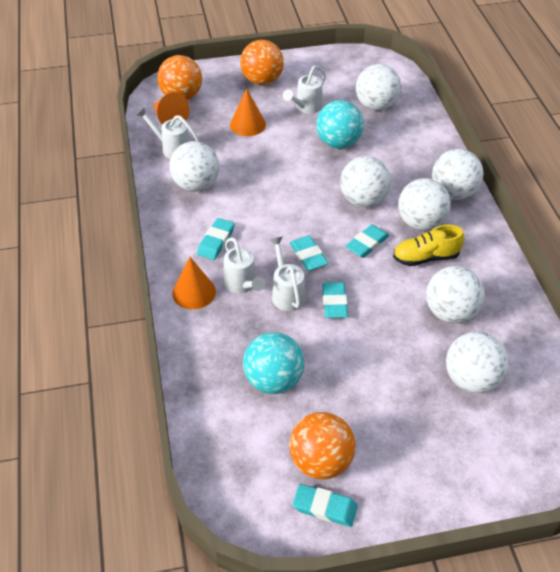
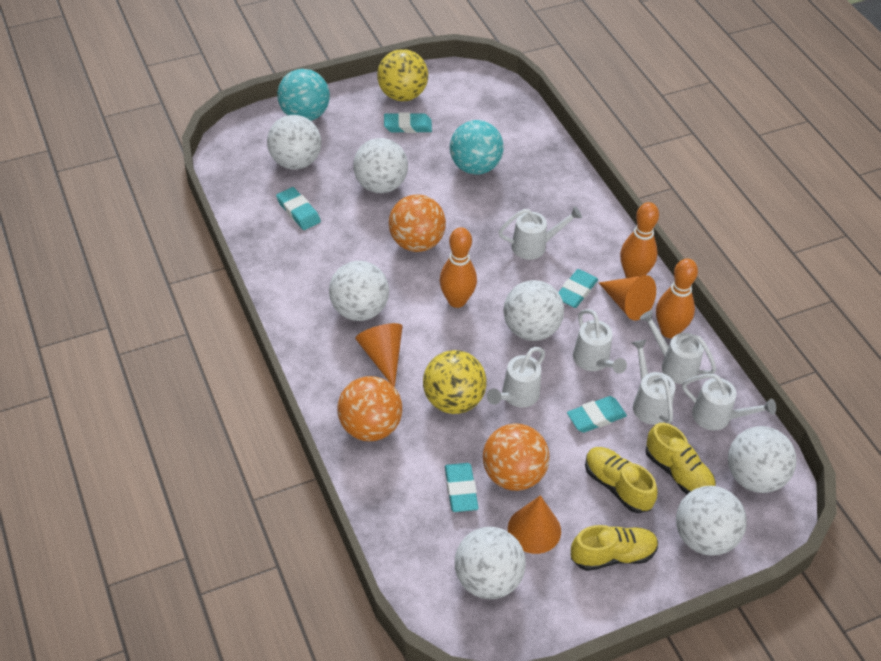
orange bowling pin: 0 -> 3
white watering can: 4 -> 6
yellow ball: 0 -> 2
yellow shoe: 1 -> 3

